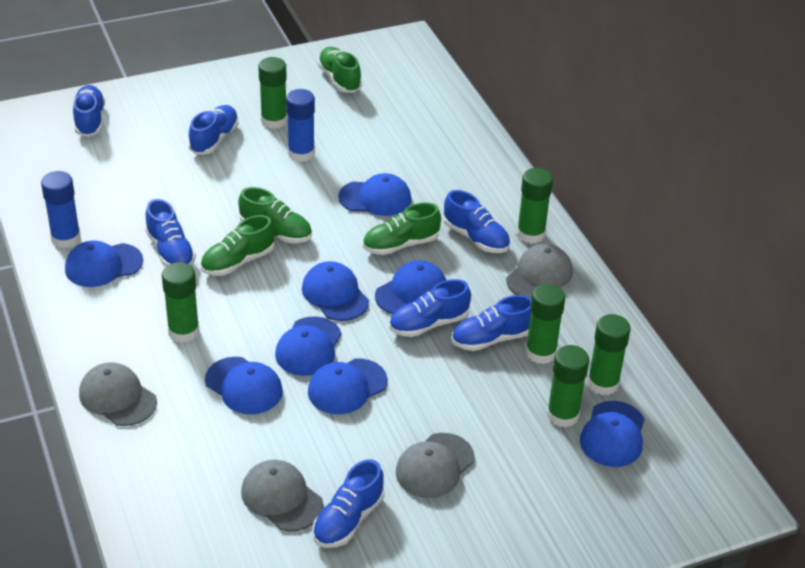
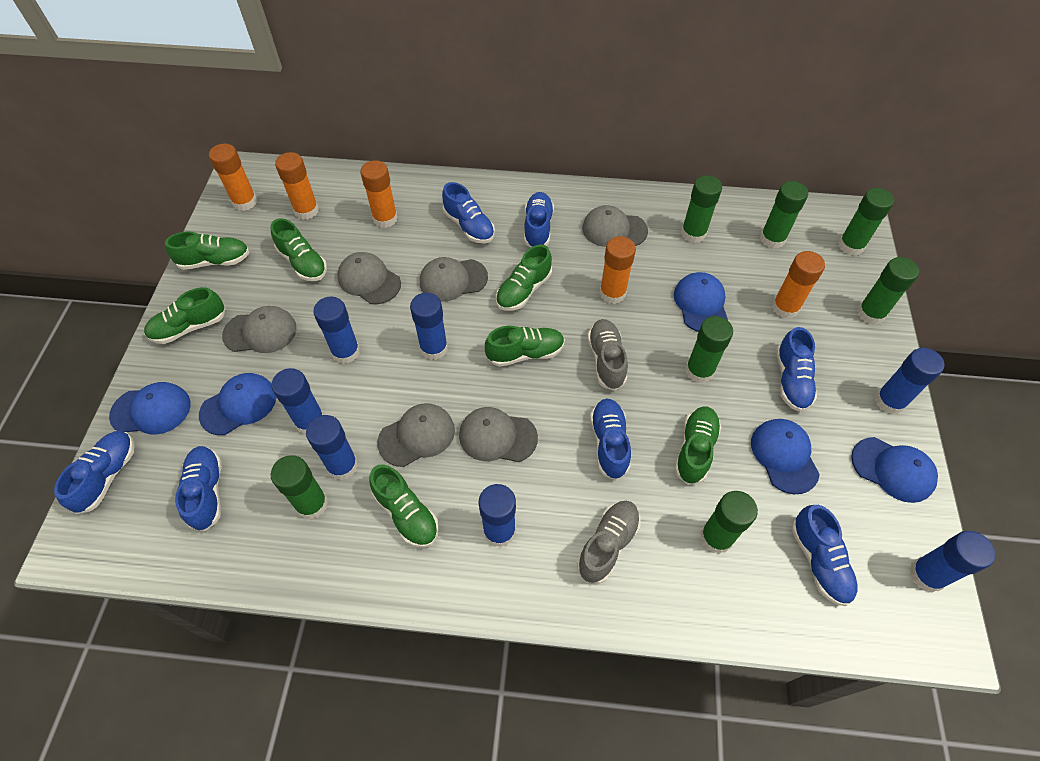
blue cap: 8 -> 5
blue glue stick: 2 -> 7
green glue stick: 6 -> 7
green shoe: 4 -> 7
grey cap: 4 -> 6
grey shoe: 0 -> 2
orange glue stick: 0 -> 5

